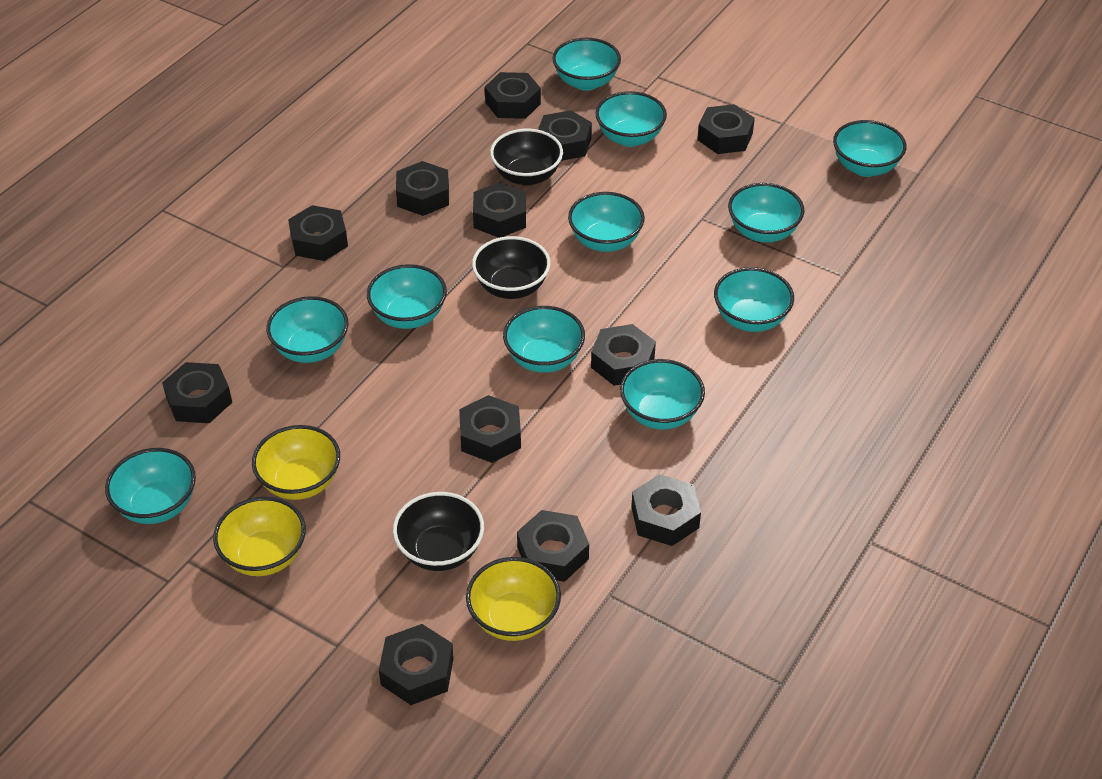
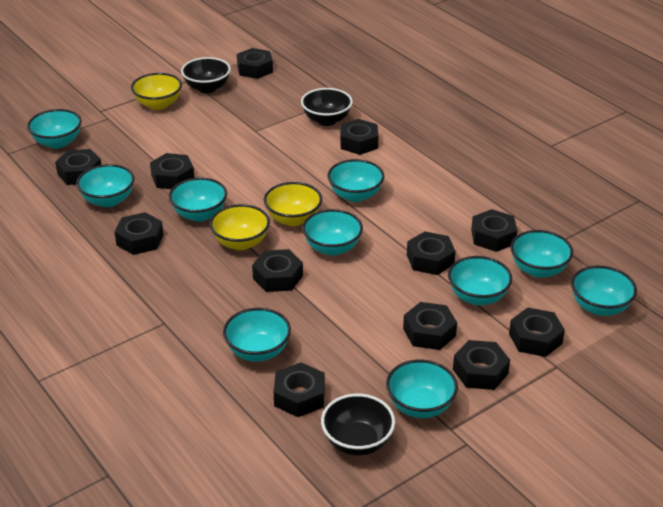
turquoise bowl: 11 -> 10

